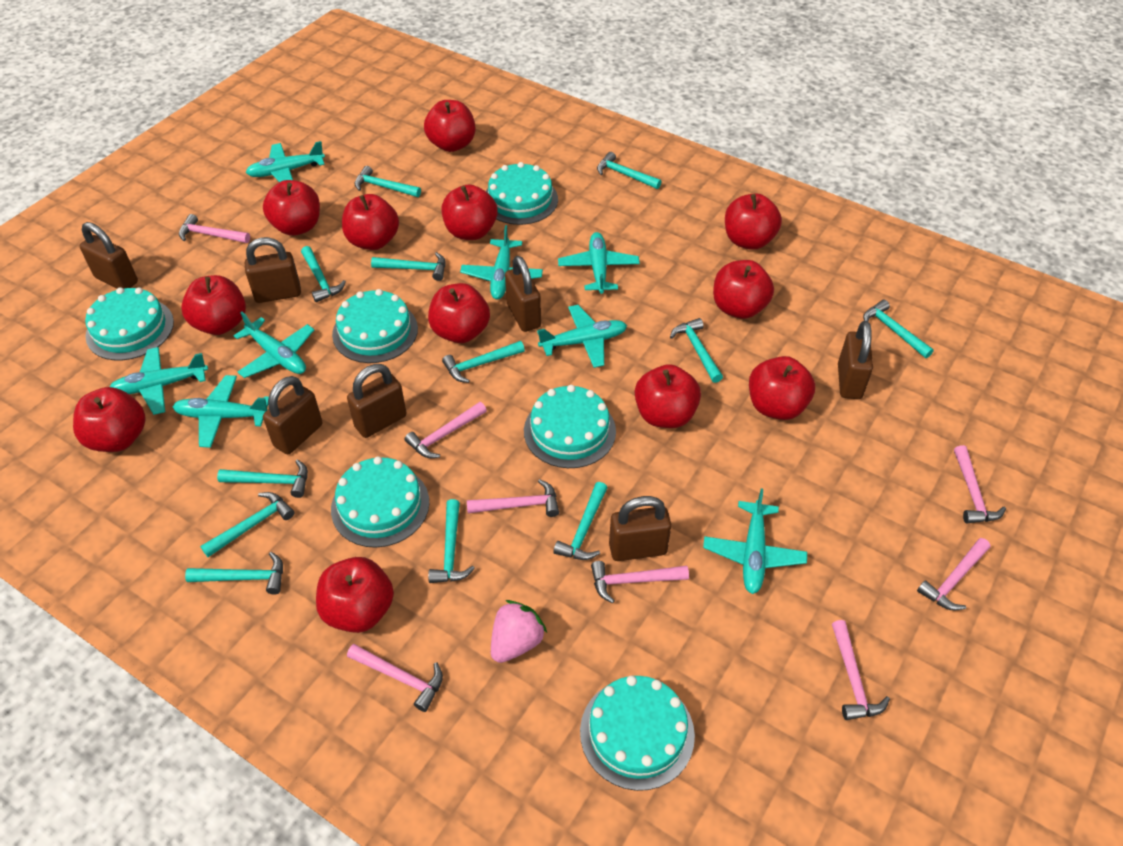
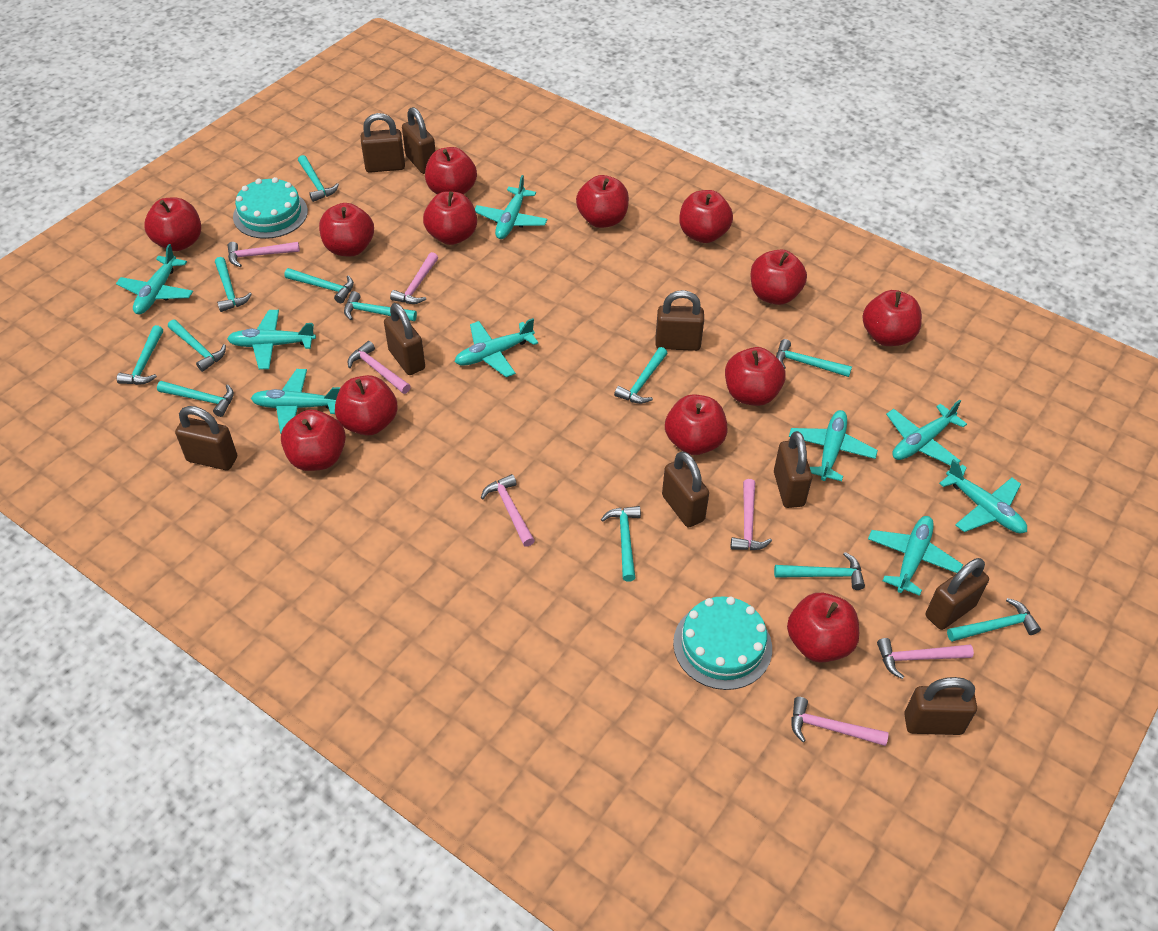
brown padlock: 7 -> 9
pink hammer: 8 -> 7
pink strawberry: 1 -> 0
red apple: 12 -> 13
turquoise cake: 6 -> 2
turquoise plane: 8 -> 9

